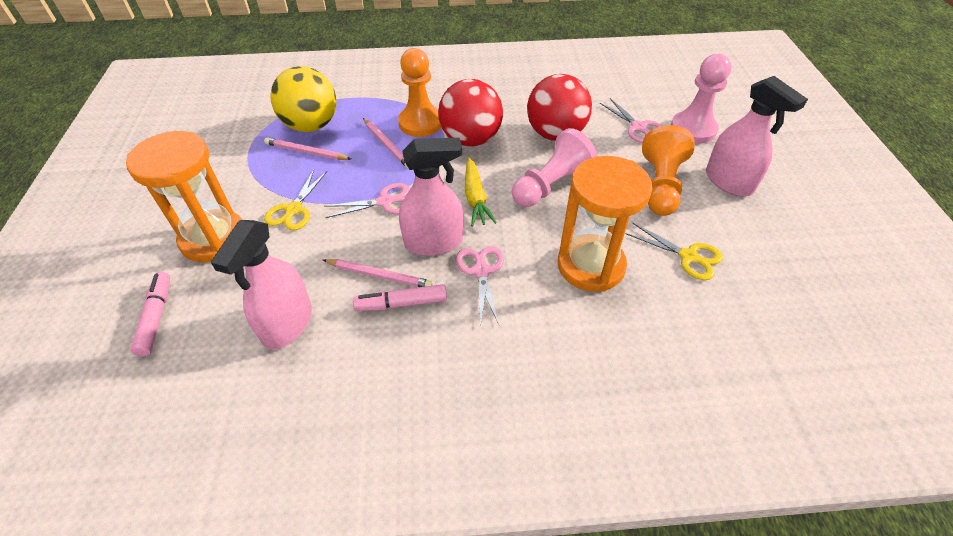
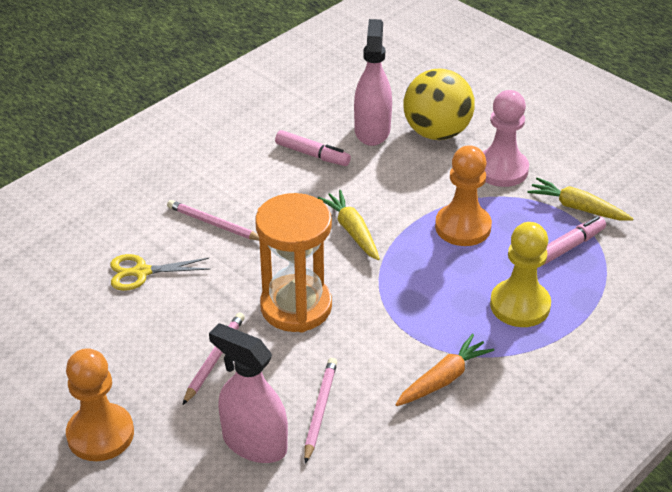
orange carrot: 0 -> 1
orange hourglass: 2 -> 1
pink pawn: 2 -> 1
pink scissors: 3 -> 0
pink spray bottle: 3 -> 2
red ball: 2 -> 0
yellow carrot: 1 -> 2
yellow pawn: 0 -> 1
yellow scissors: 2 -> 1

